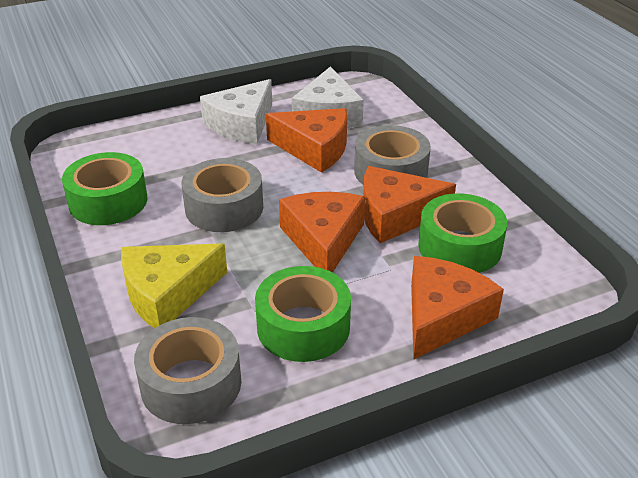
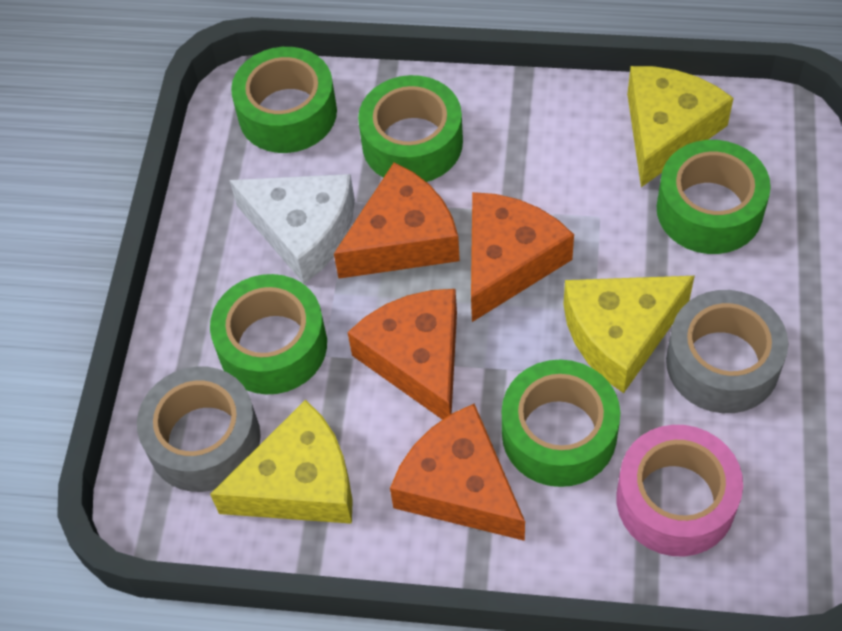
green tape: 3 -> 5
grey tape: 3 -> 2
pink tape: 0 -> 1
white cheese: 2 -> 1
yellow cheese: 1 -> 3

